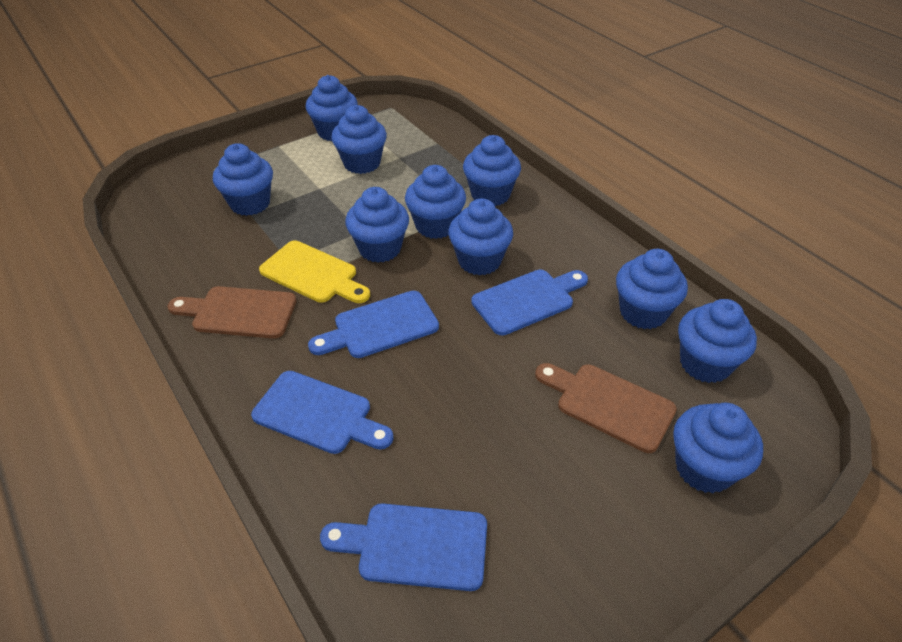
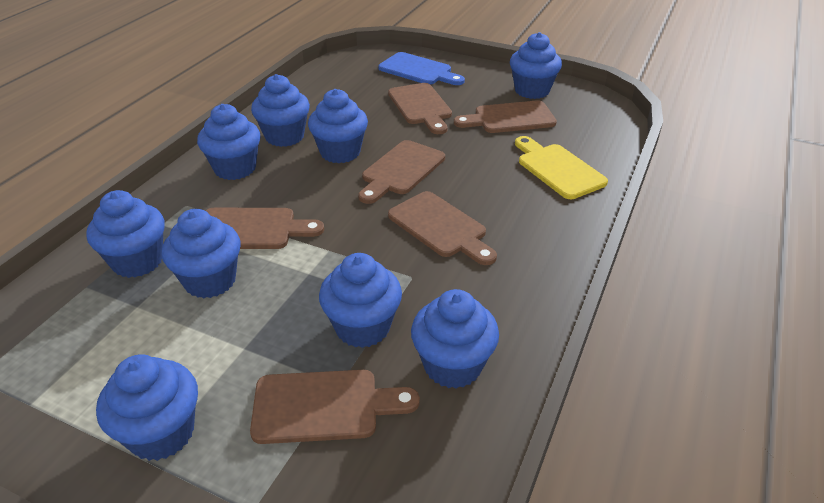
blue cupcake: 10 -> 9
blue cutting board: 4 -> 1
brown cutting board: 2 -> 6

